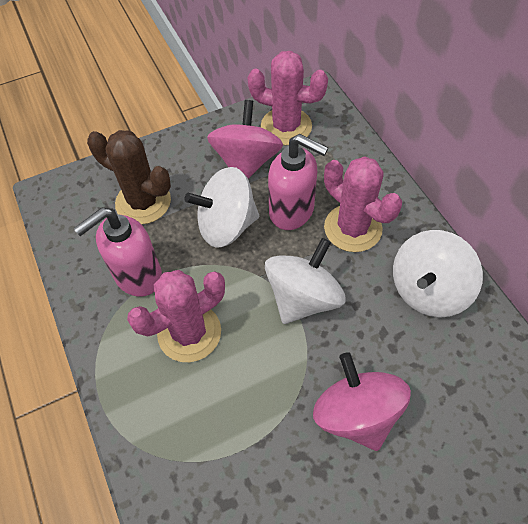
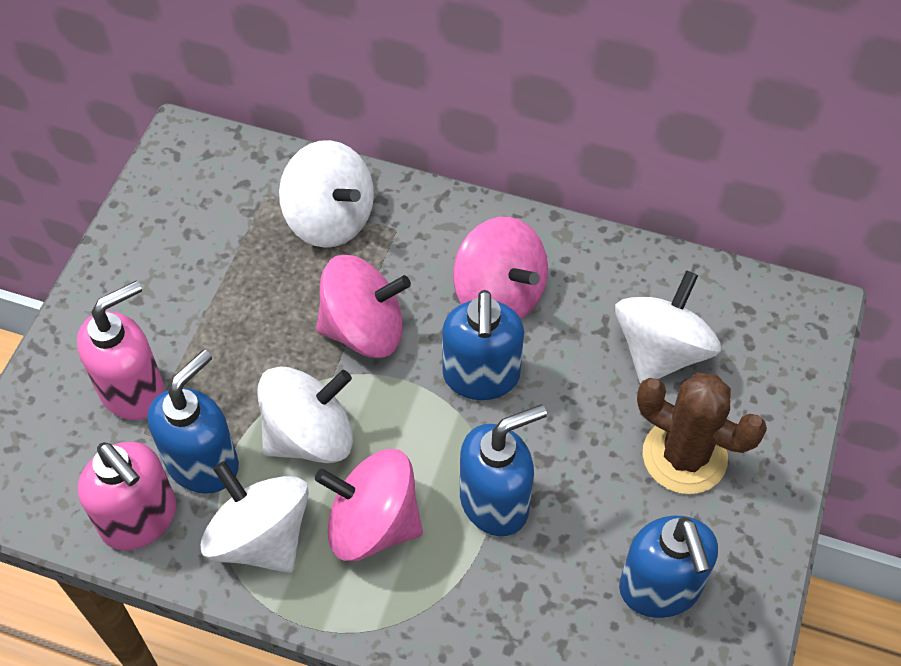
blue soap dispenser: 0 -> 4
pink cactus: 3 -> 0
pink spinning top: 2 -> 3
white spinning top: 3 -> 4

